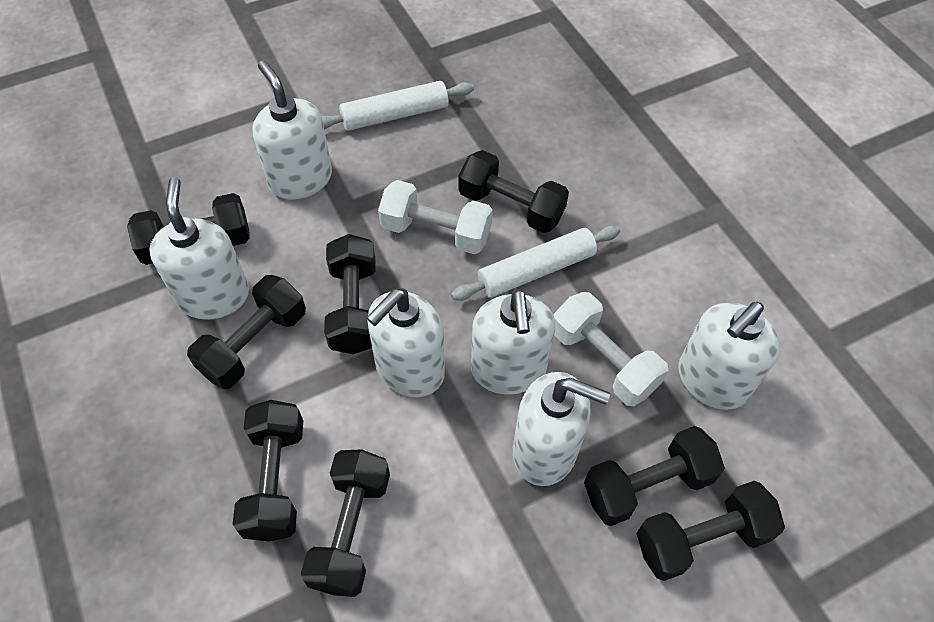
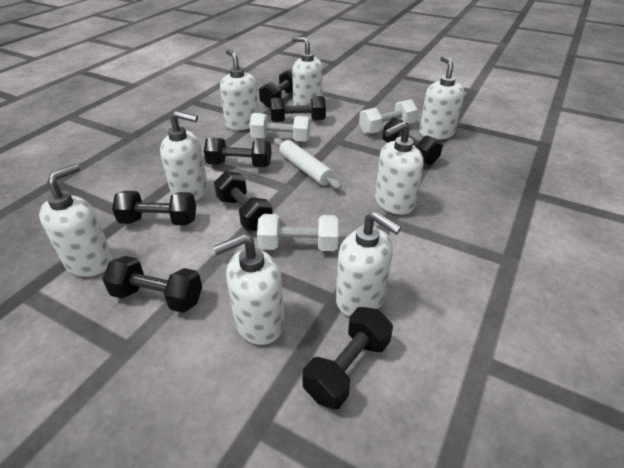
white dumbbell: 2 -> 3
white rolling pin: 2 -> 1
white soap dispenser: 6 -> 8

